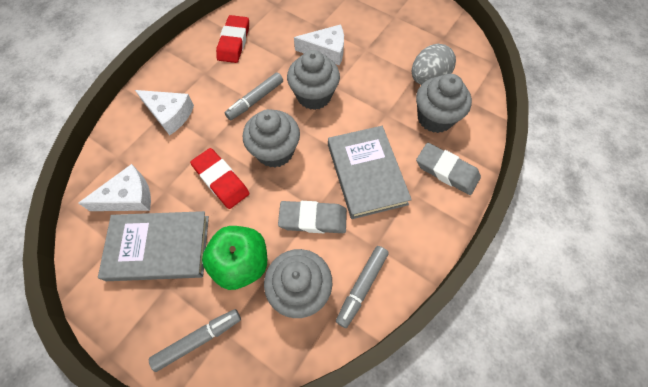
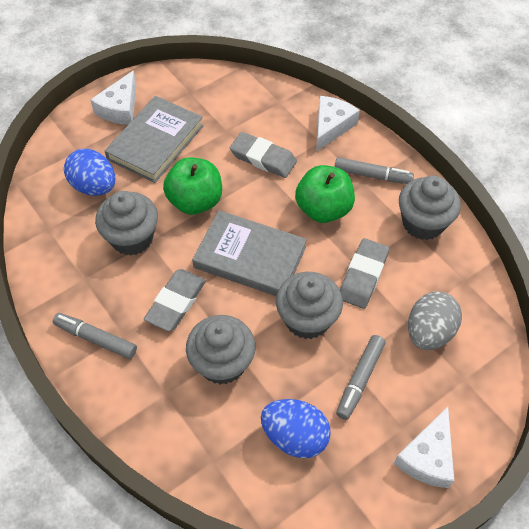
blue egg: 0 -> 2
green apple: 1 -> 2
grey eraser: 2 -> 3
red eraser: 2 -> 0

